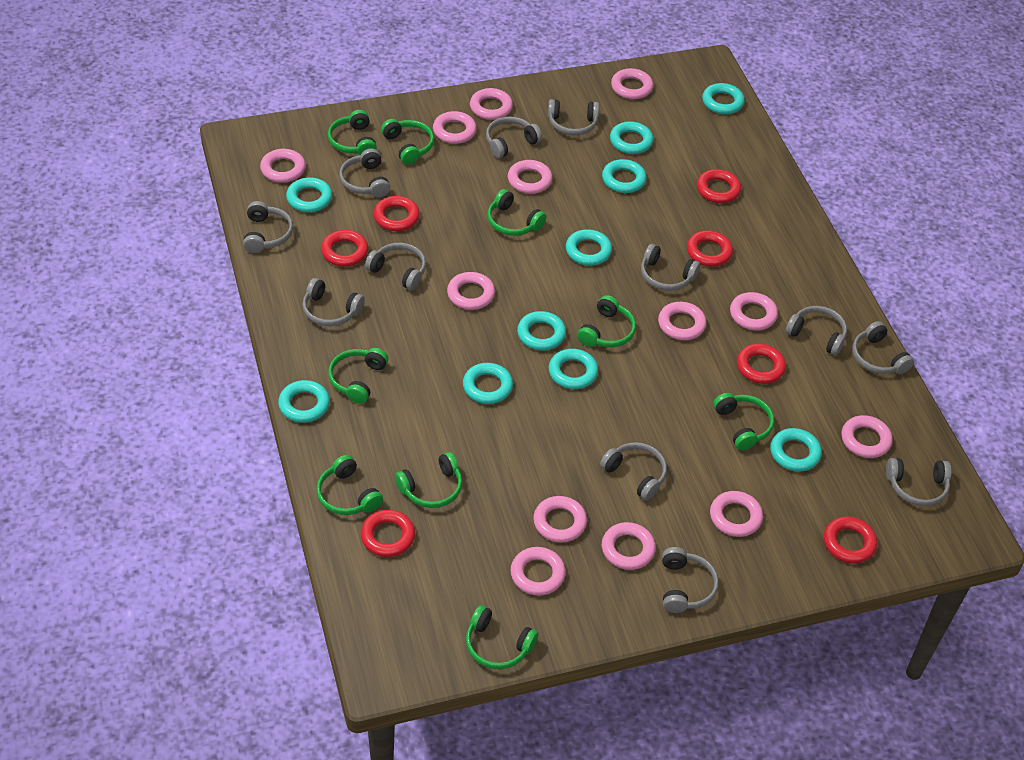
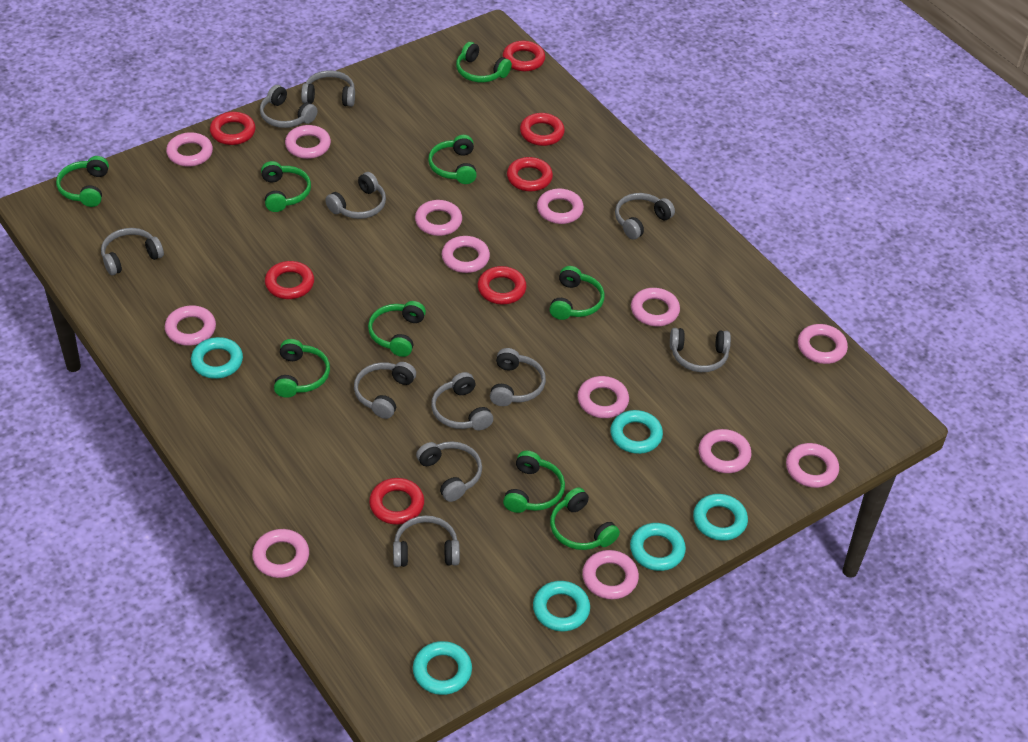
grey headphones: 12 -> 11
turquoise ring: 10 -> 6

